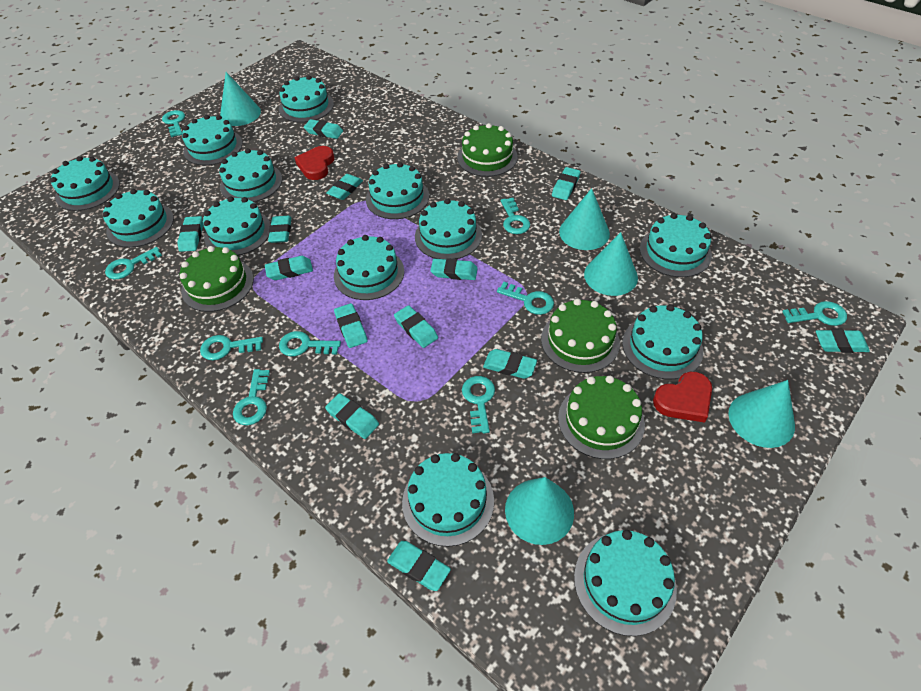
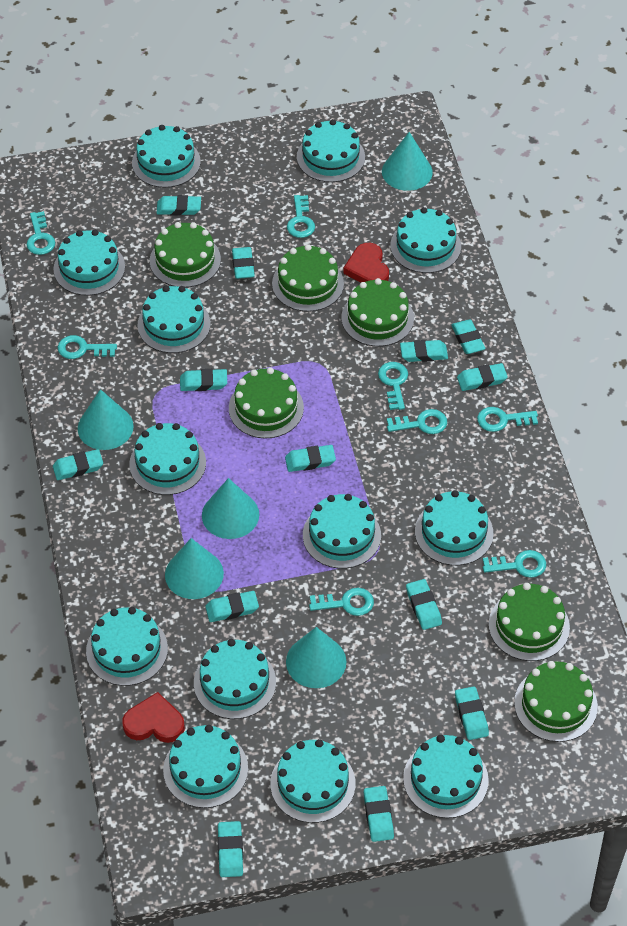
green cake: 4 -> 6
turquoise key: 9 -> 8

